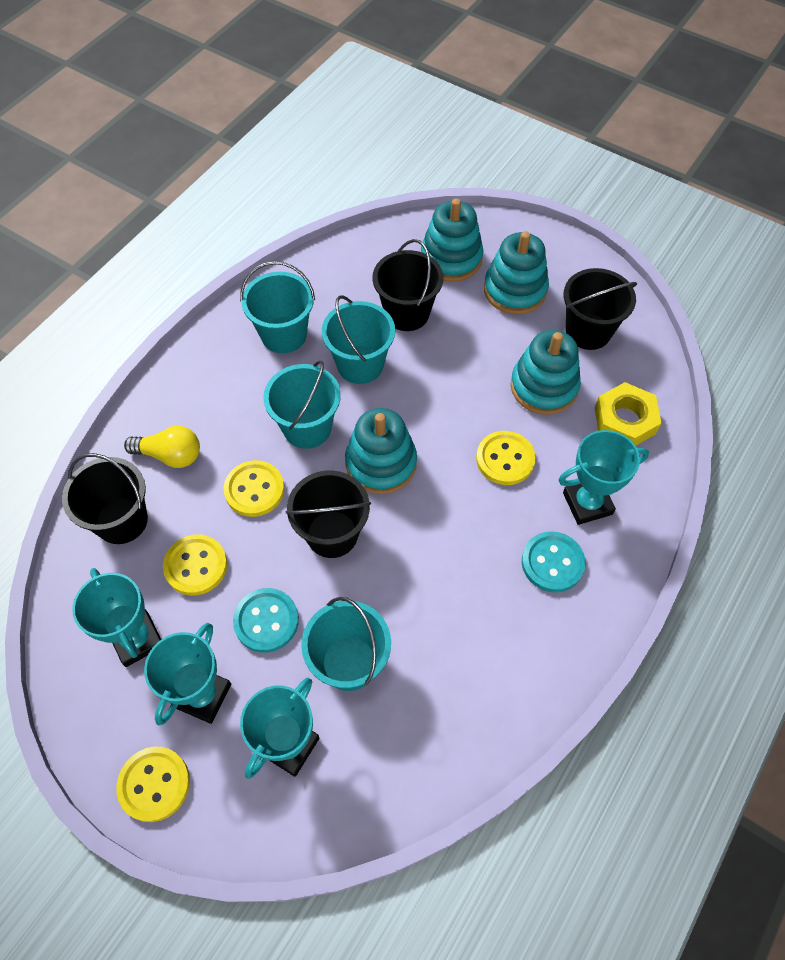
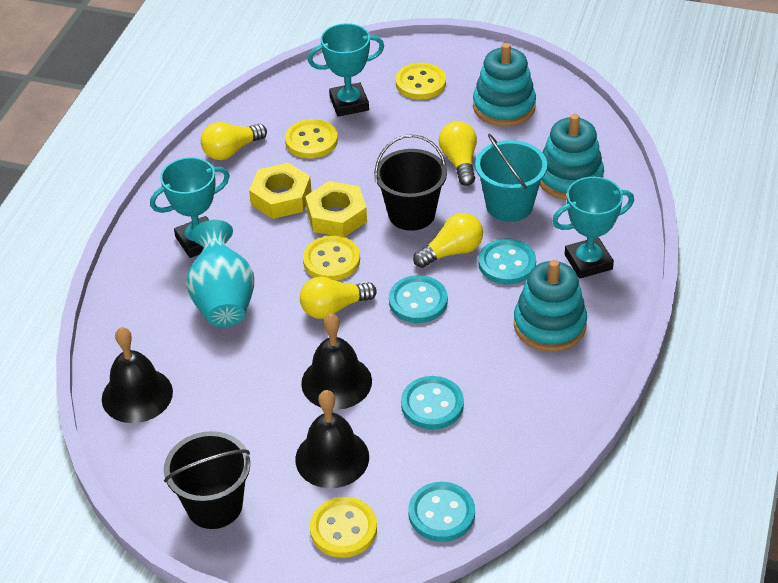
black bell: 0 -> 3
black bucket: 4 -> 2
turquoise bucket: 4 -> 1
turquoise button: 2 -> 4
turquoise stacking toy: 4 -> 3
turquoise trophy: 4 -> 3
turquoise vase: 0 -> 1
yellow light bulb: 1 -> 4
yellow nut: 1 -> 2

